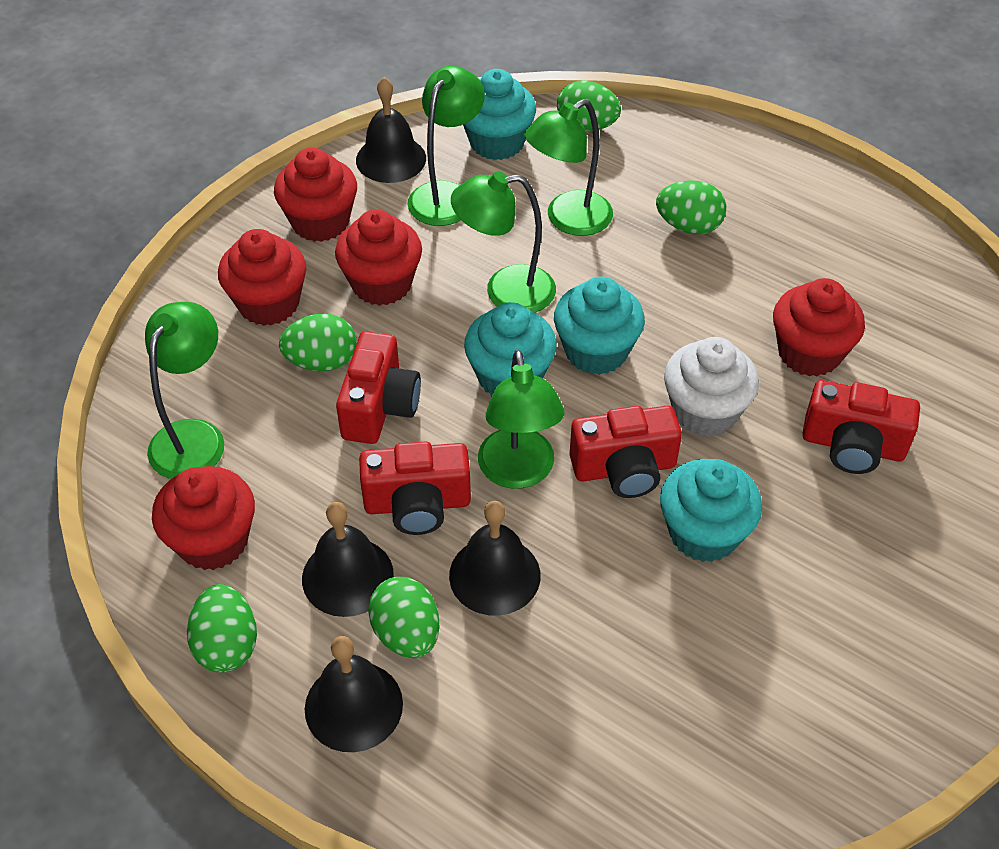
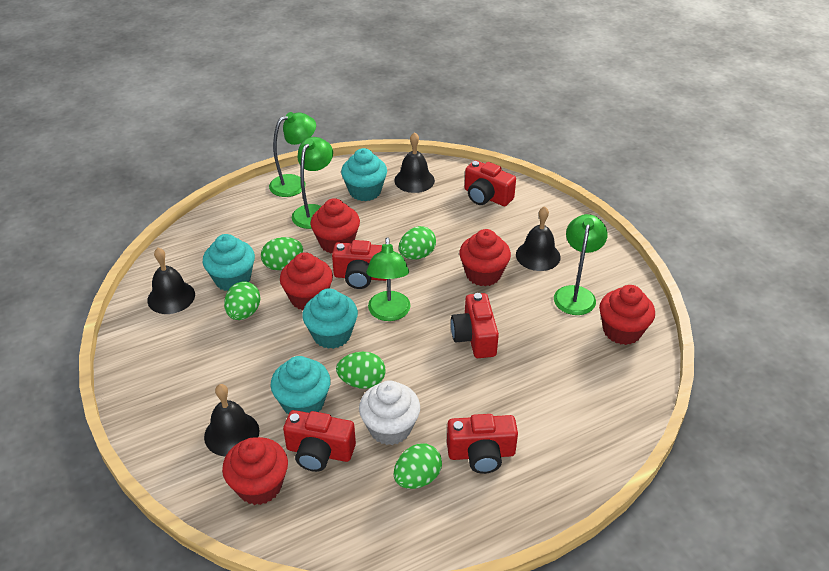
green lamp: 5 -> 4
red camera: 4 -> 5

